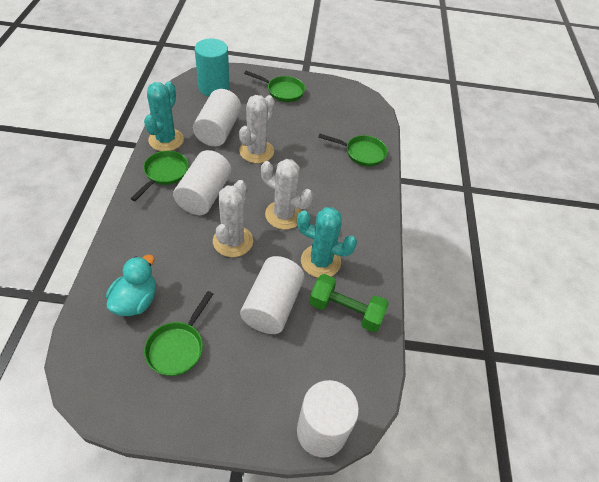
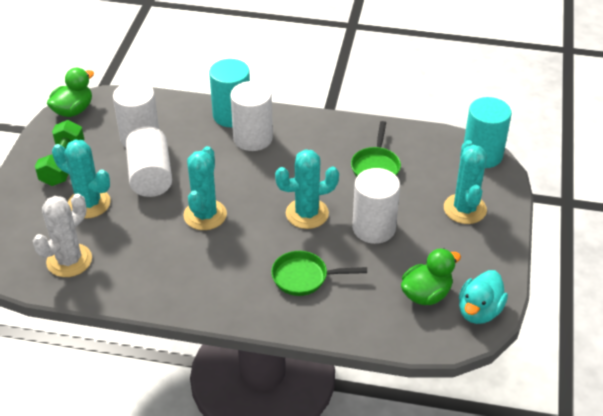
green duck: 0 -> 2
green pan: 4 -> 2
turquoise cactus: 2 -> 4
turquoise cylinder: 1 -> 2
white cactus: 3 -> 1

